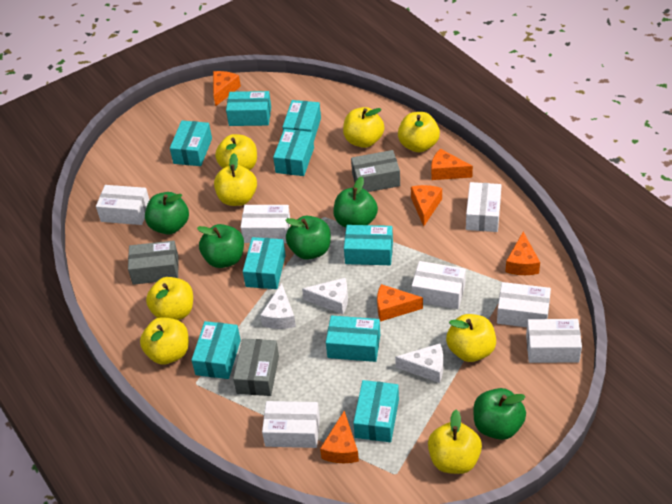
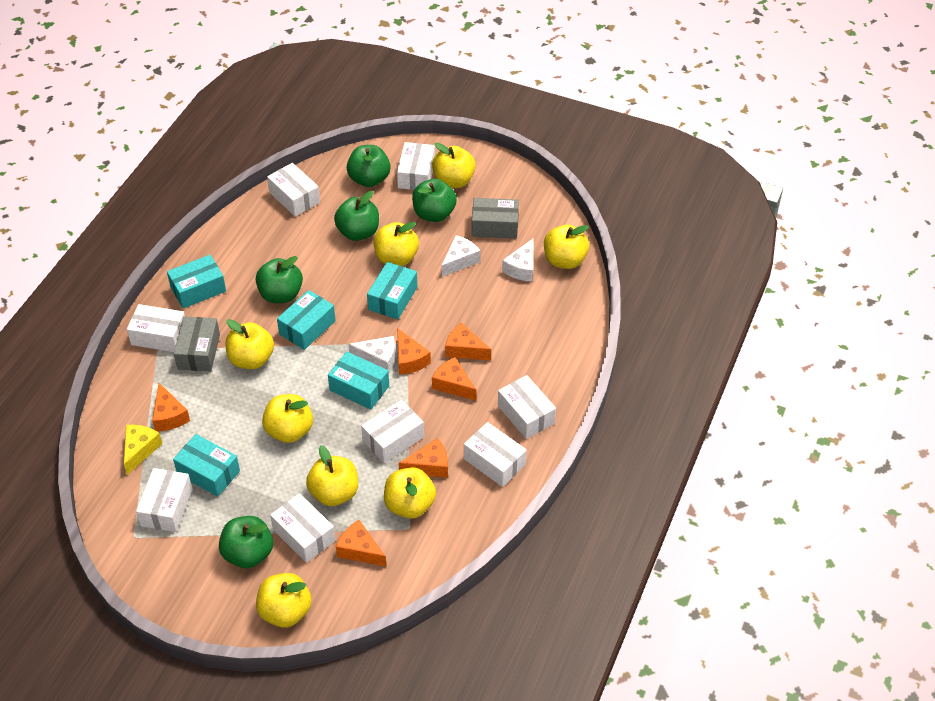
grey box: 3 -> 2
turquoise box: 9 -> 5
white box: 7 -> 8
yellow cheese: 0 -> 1

